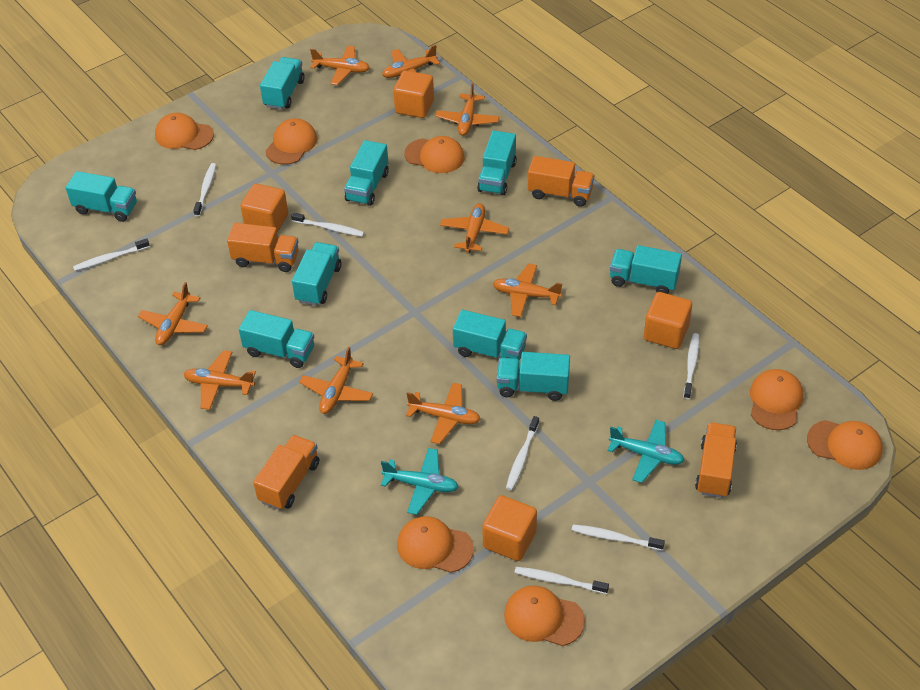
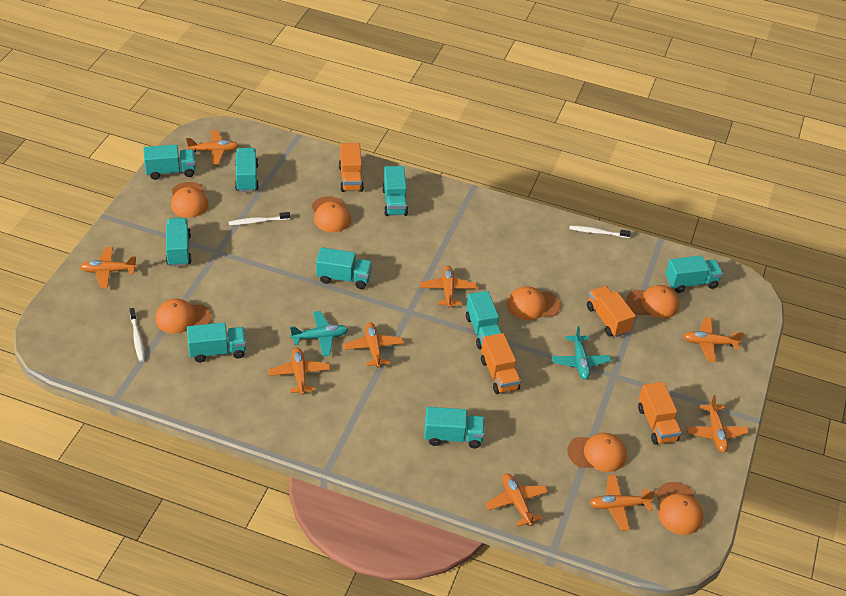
orange cube: 4 -> 0
white toothbrush: 7 -> 3

